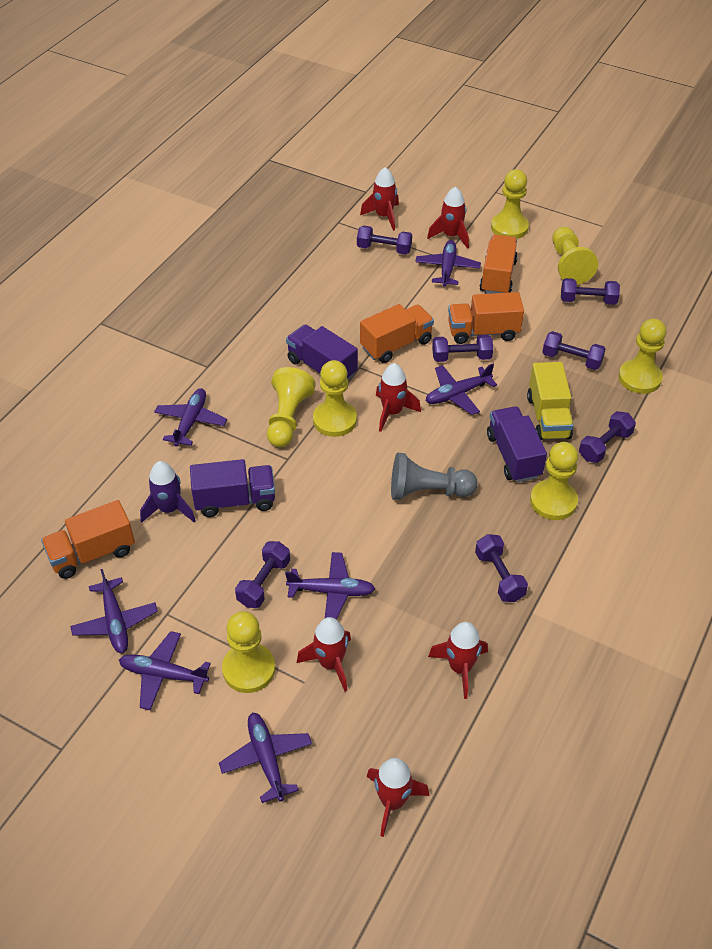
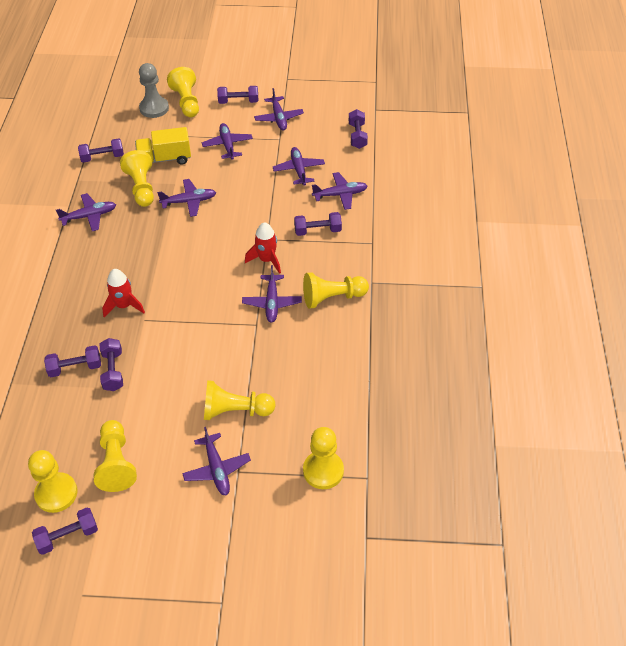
orange truck: 4 -> 0
purple plane: 7 -> 8
purple rocket: 1 -> 0
purple truck: 3 -> 0
red rocket: 6 -> 2

